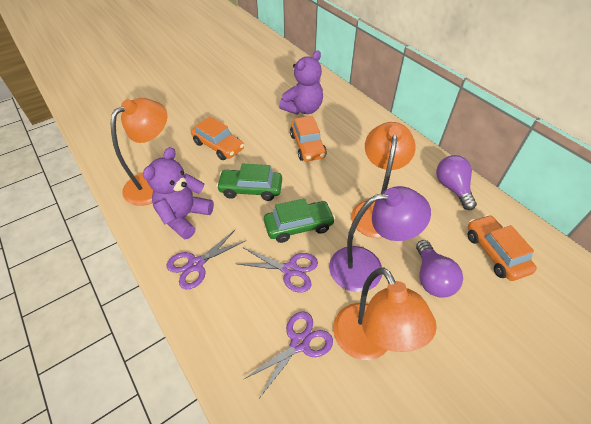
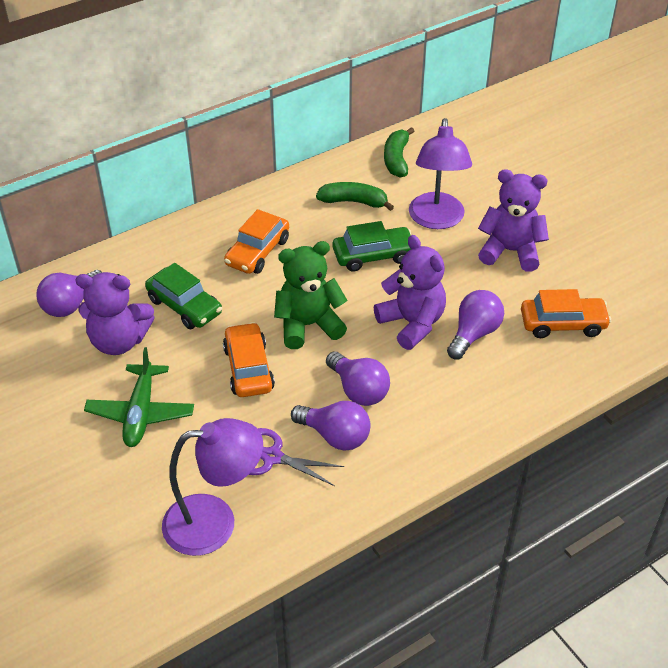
green banana: 0 -> 2
green plane: 0 -> 1
green teddy bear: 0 -> 1
orange lamp: 3 -> 0
purple lamp: 1 -> 2
purple light bulb: 2 -> 4
purple scissors: 3 -> 1
purple teddy bear: 2 -> 3

